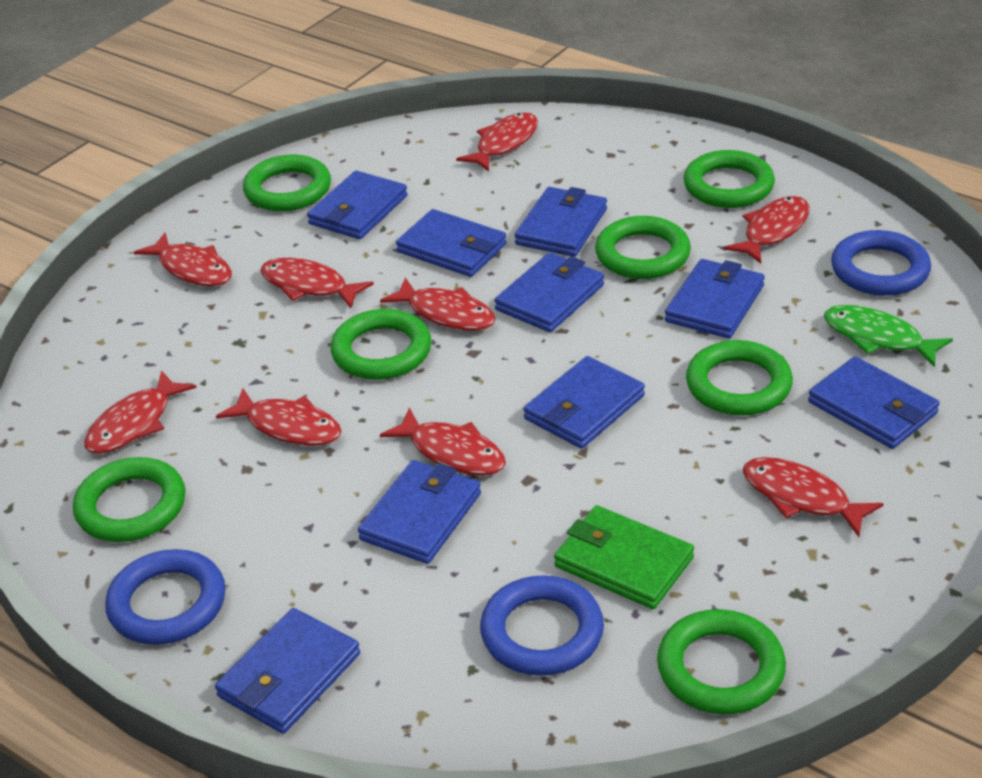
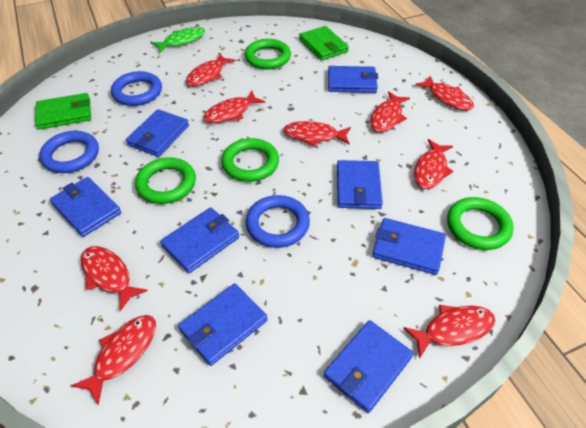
blue wallet: 9 -> 8
green ring: 7 -> 4
green wallet: 1 -> 2

